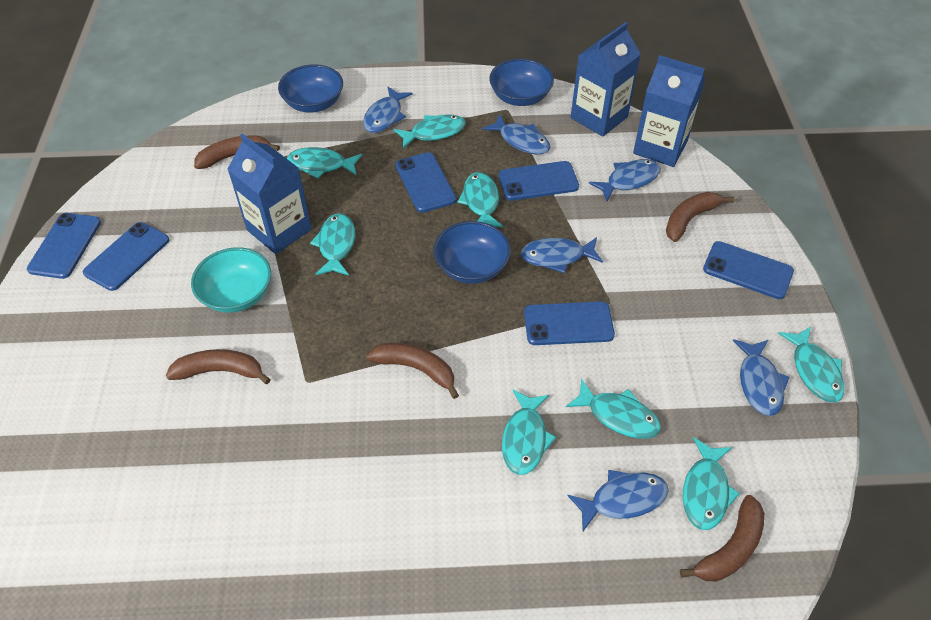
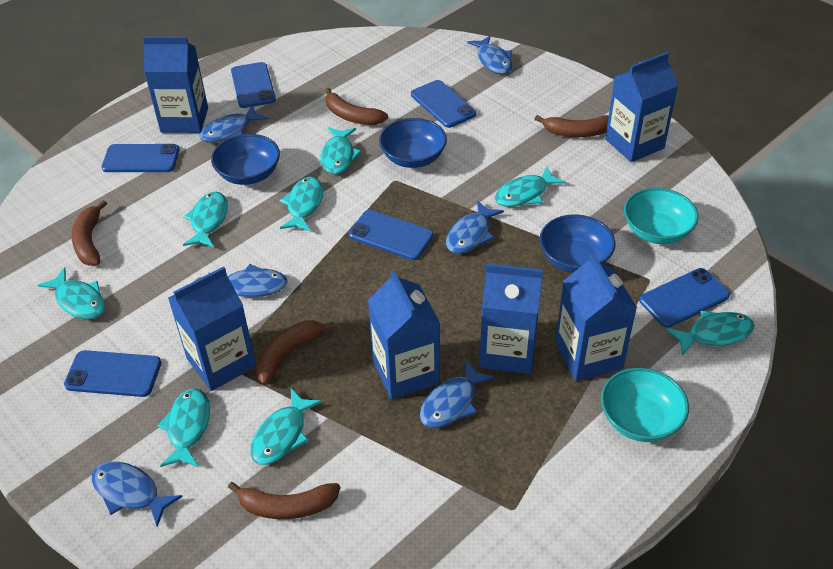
blue carton: 3 -> 6
turquoise bowl: 1 -> 2

